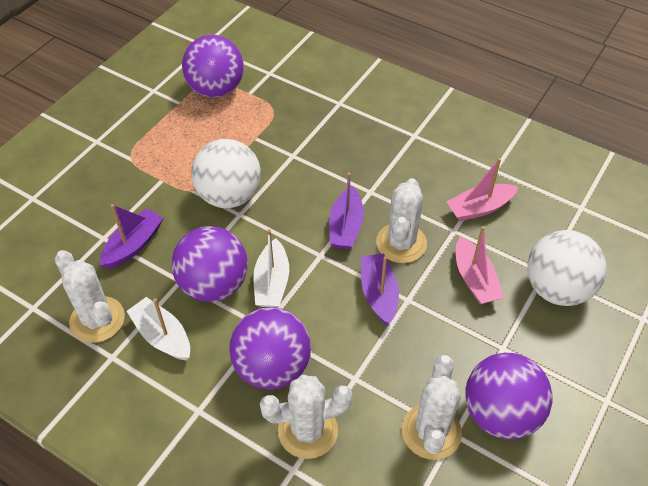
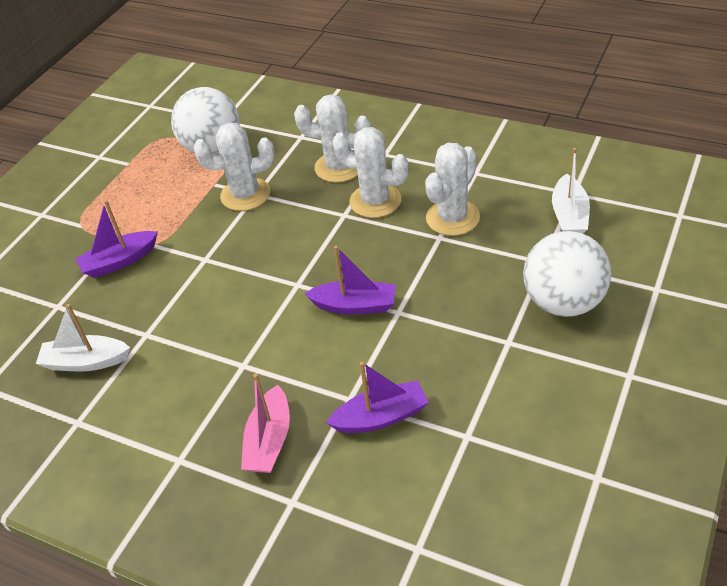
pink boat: 2 -> 1
purple ball: 4 -> 0

